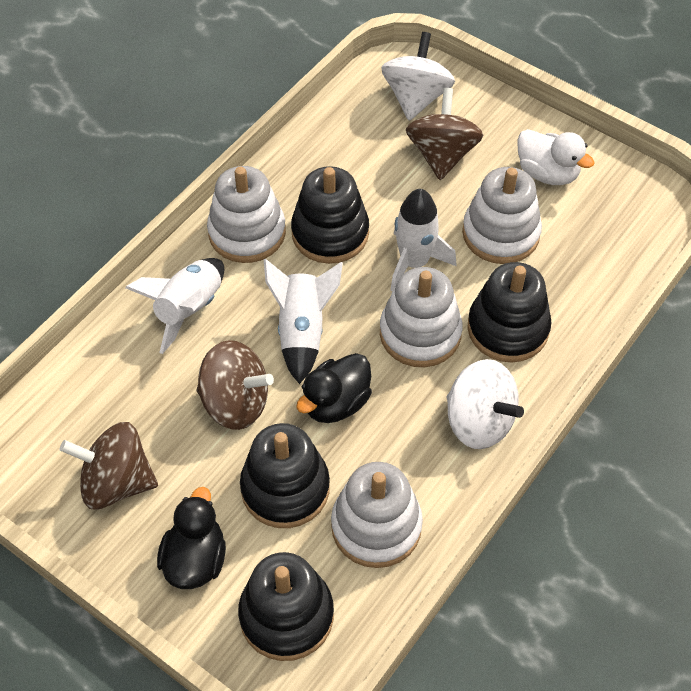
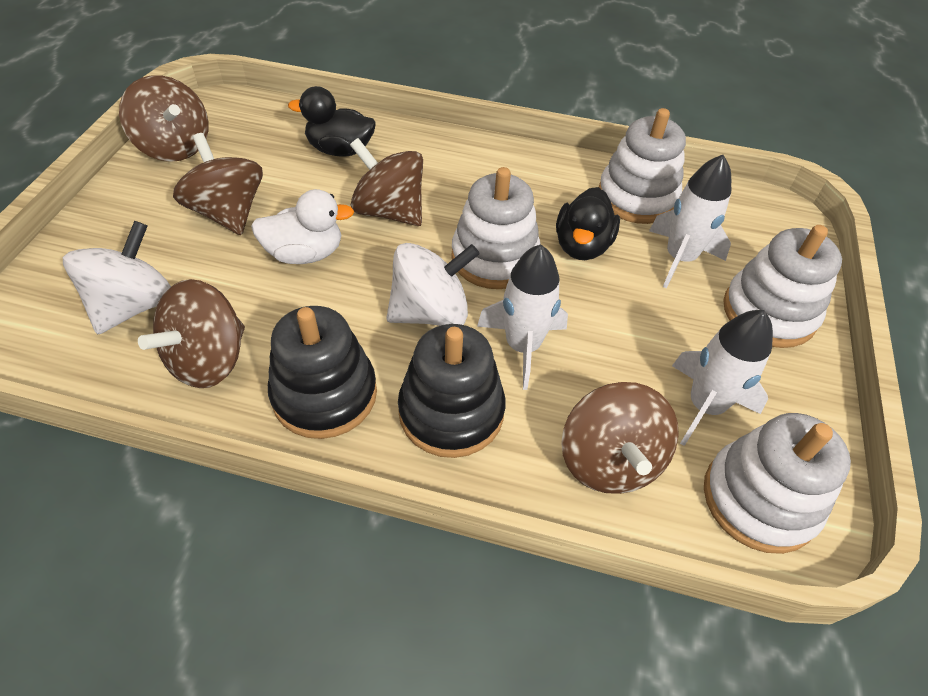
black stacking toy: 4 -> 2
brown spinning top: 3 -> 5

